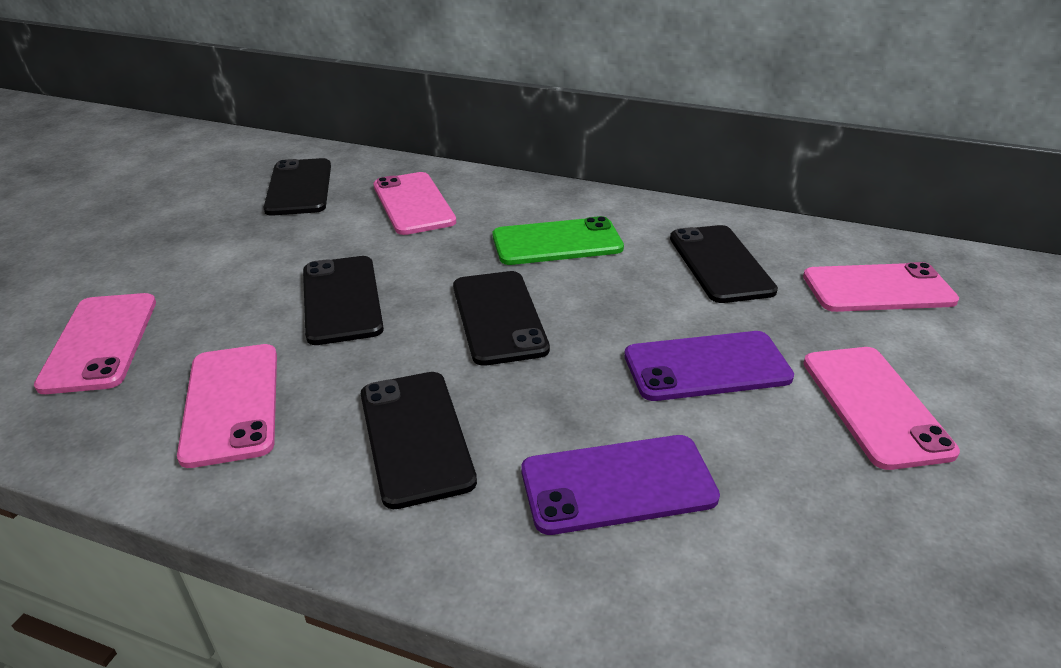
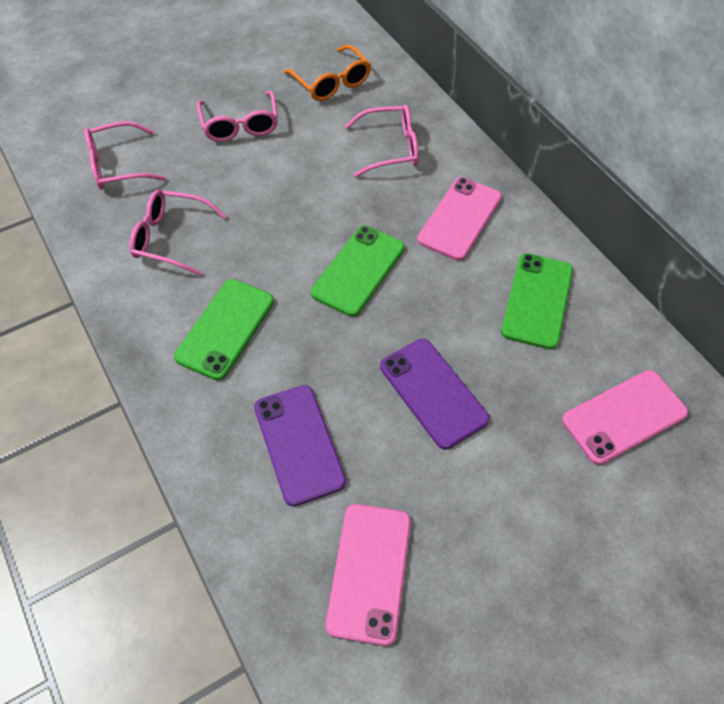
black phone: 5 -> 0
green phone: 1 -> 3
orange glasses: 0 -> 1
pink glasses: 0 -> 4
pink phone: 5 -> 3

